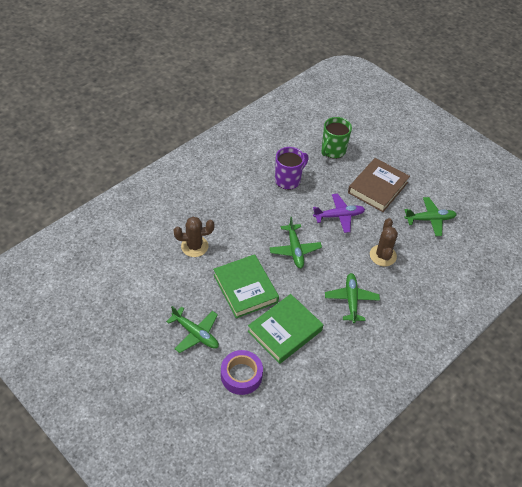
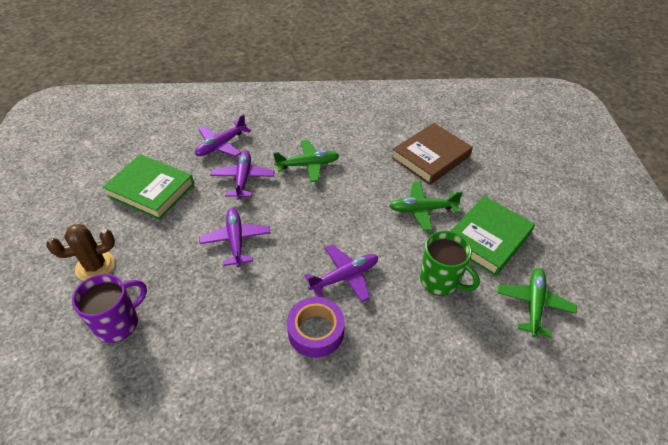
brown cactus: 2 -> 1
green plane: 4 -> 3
purple plane: 1 -> 4

